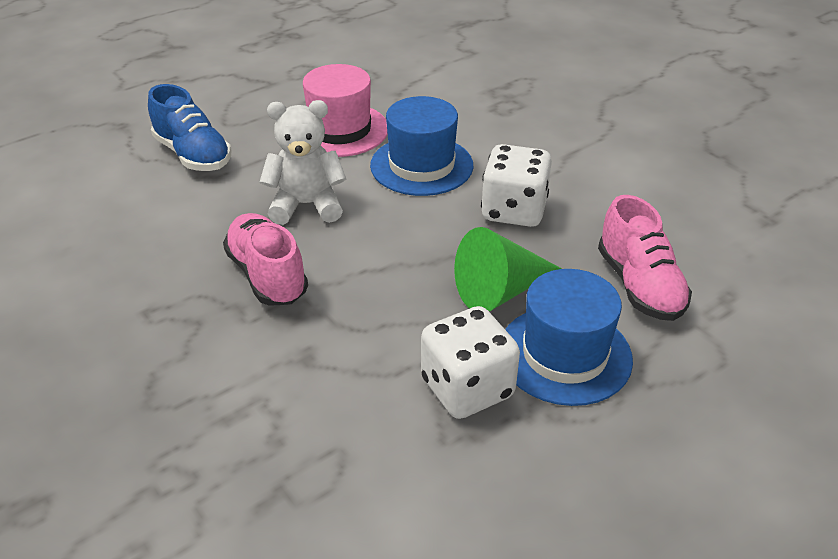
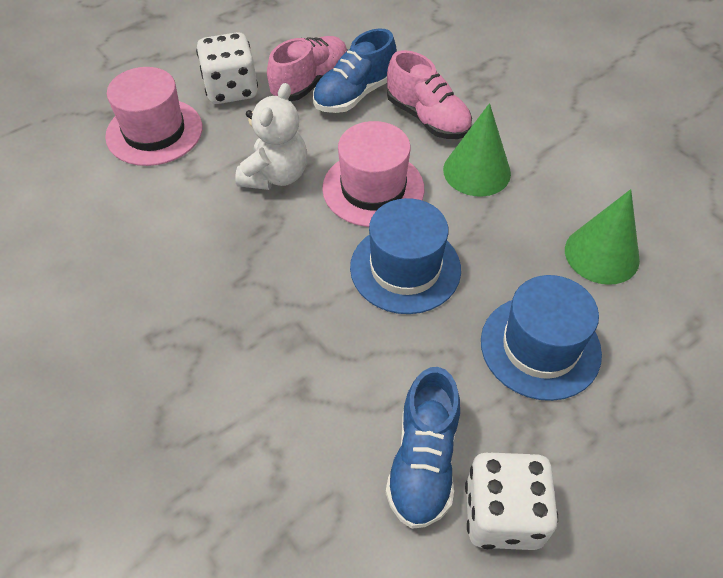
blue shoe: 1 -> 2
green cone: 1 -> 2
pink hat: 1 -> 2

